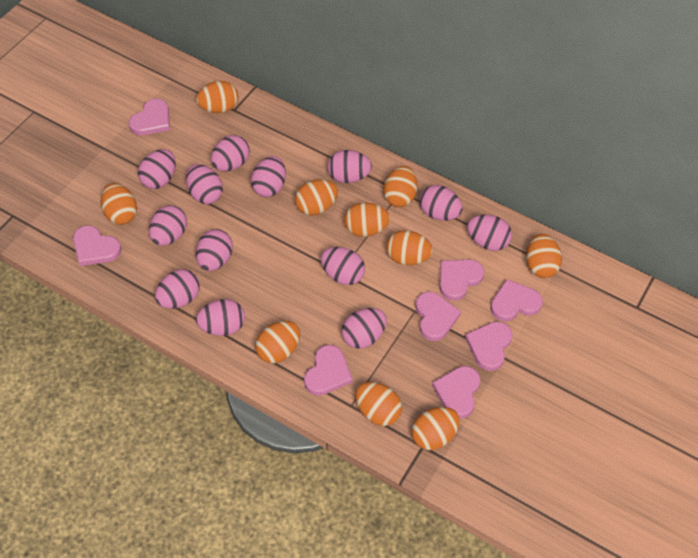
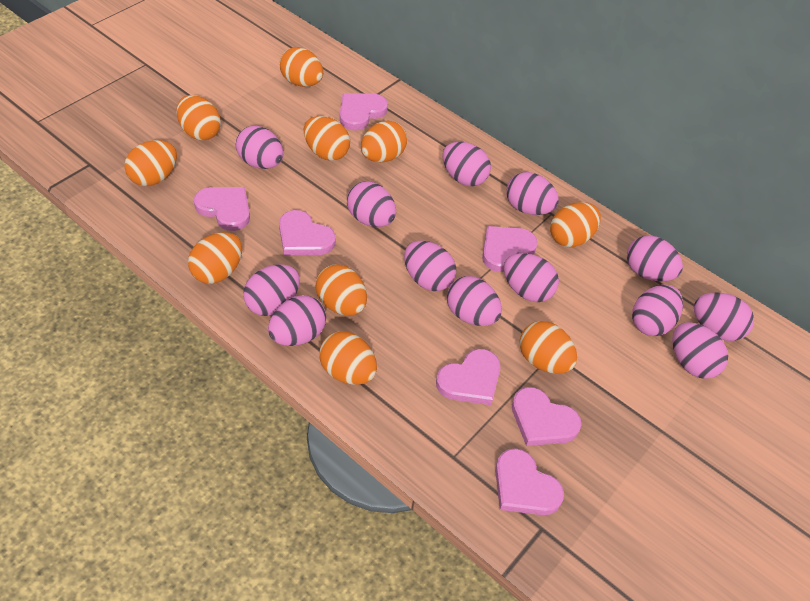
pink heart: 8 -> 7

